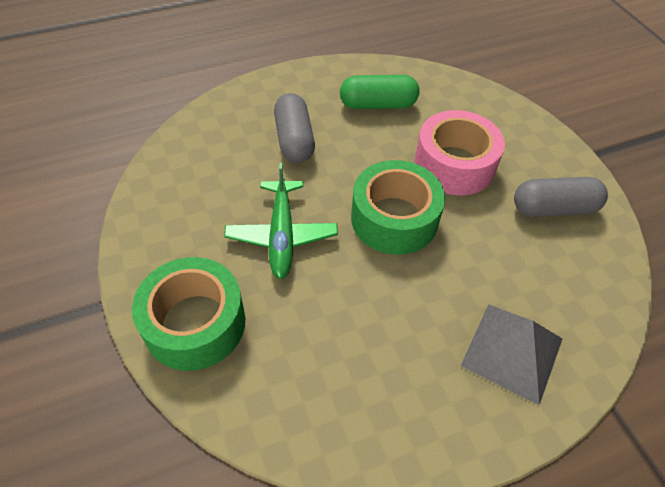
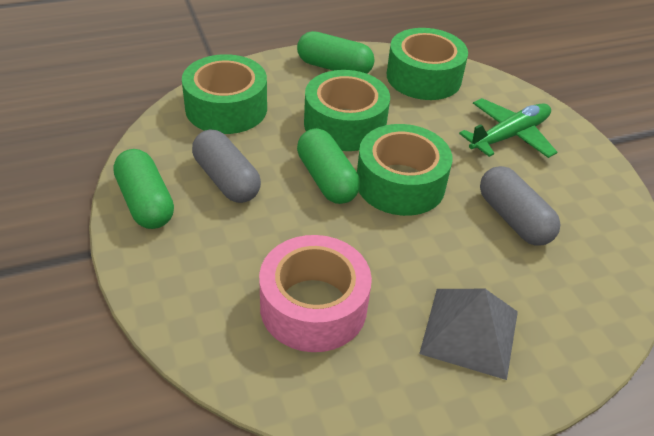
green capsule: 1 -> 3
green tape: 2 -> 4

